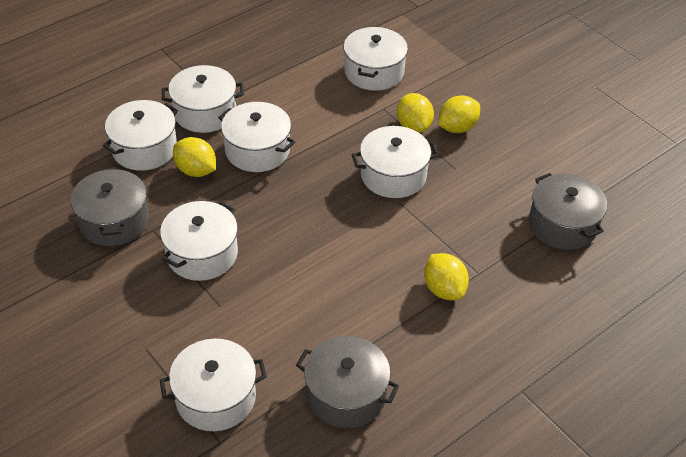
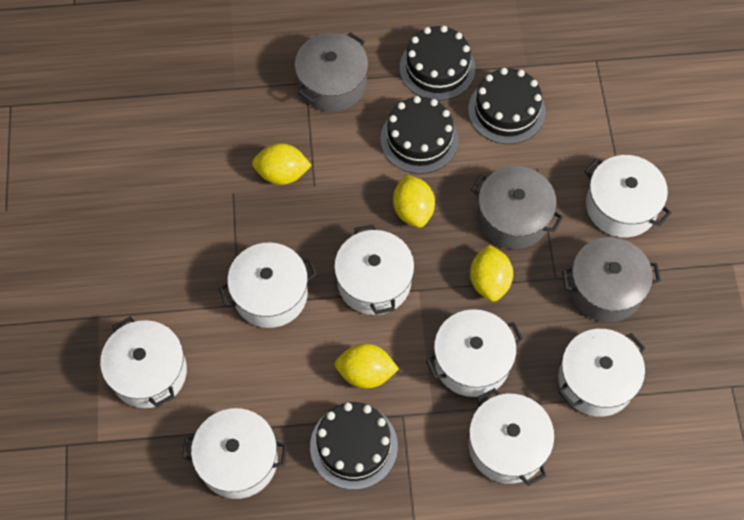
black cake: 0 -> 4
white pot: 7 -> 8

